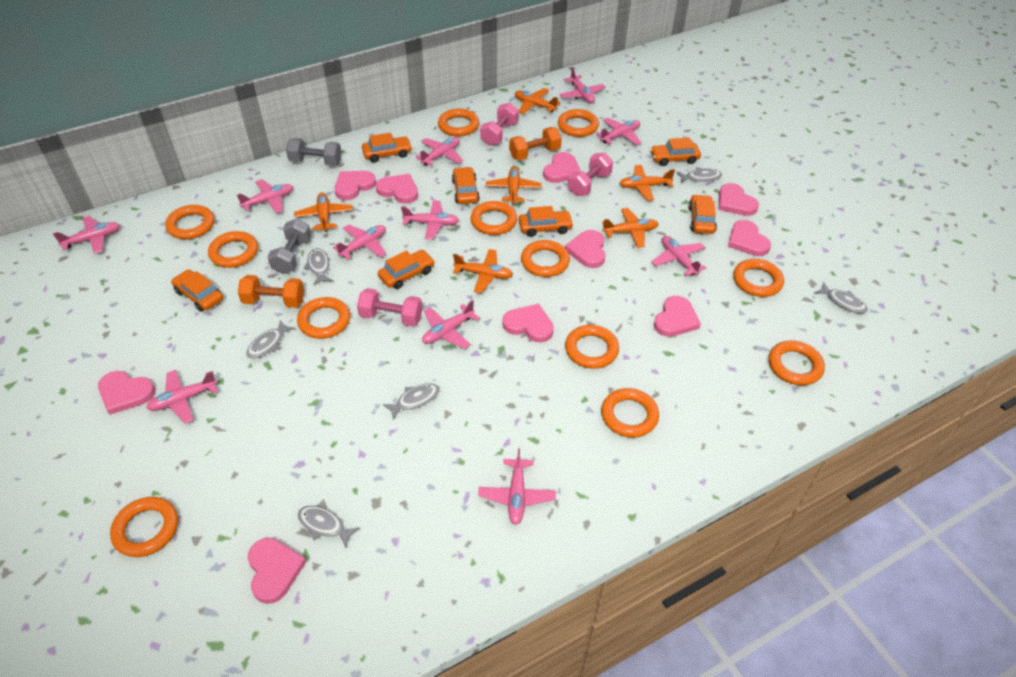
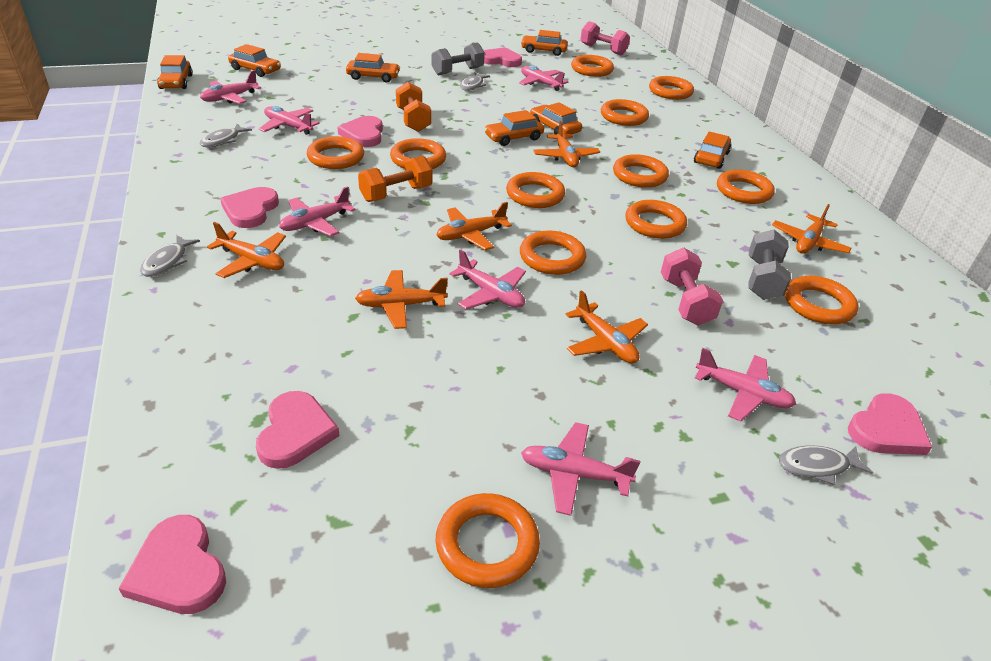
grey fish: 6 -> 4
pink dumbbell: 3 -> 2
pink heart: 10 -> 6
pink plane: 11 -> 7

